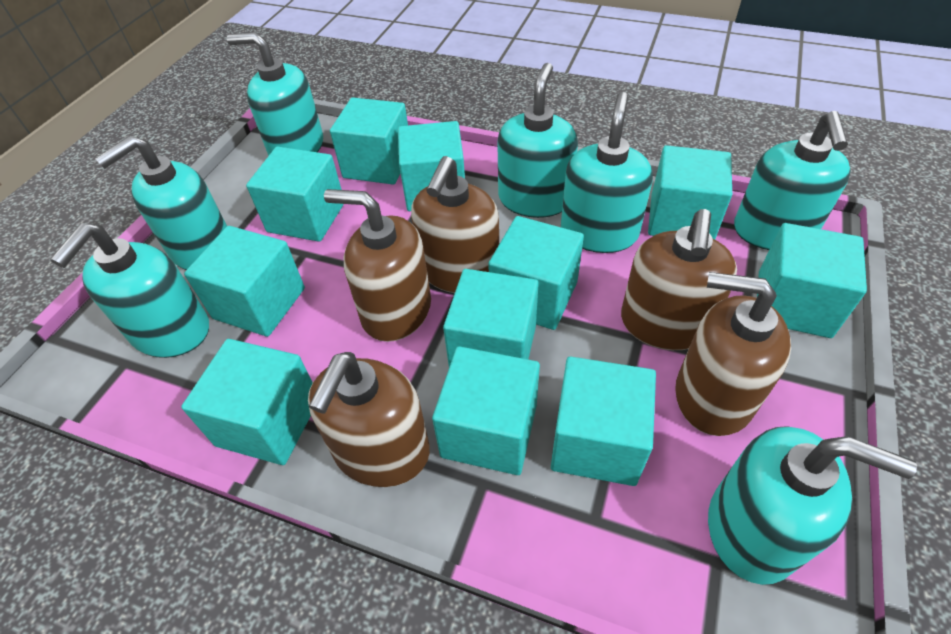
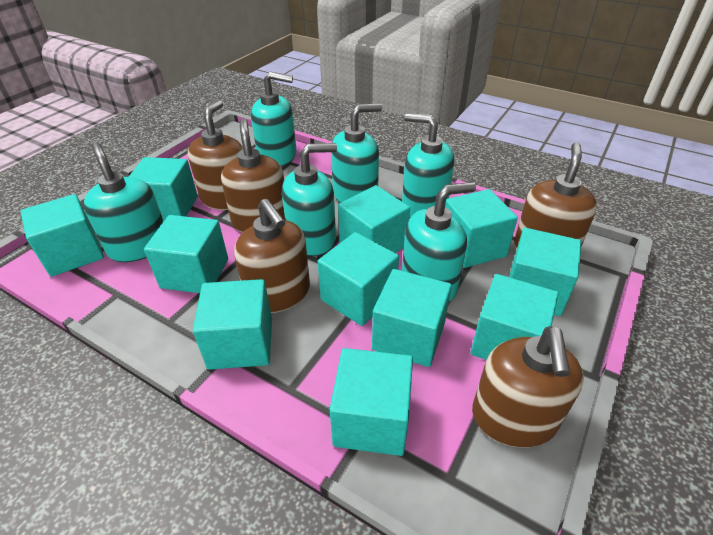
turquoise soap dispenser: 7 -> 6

